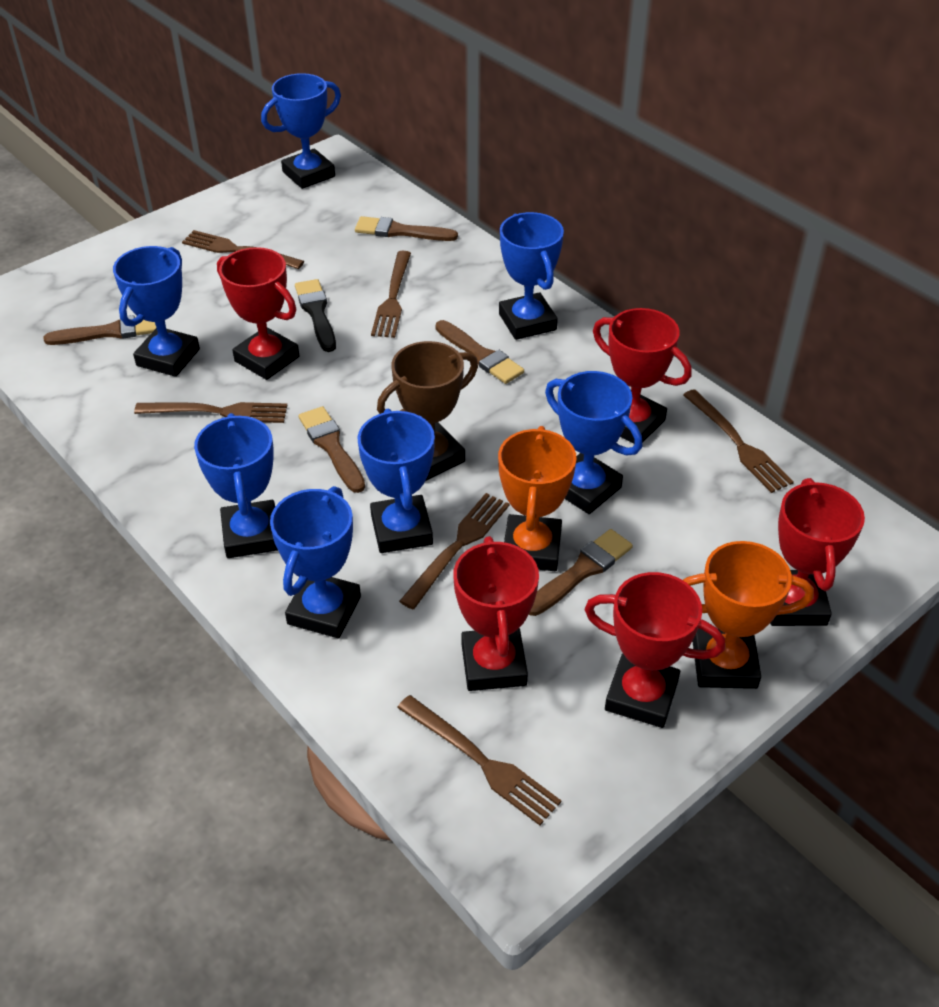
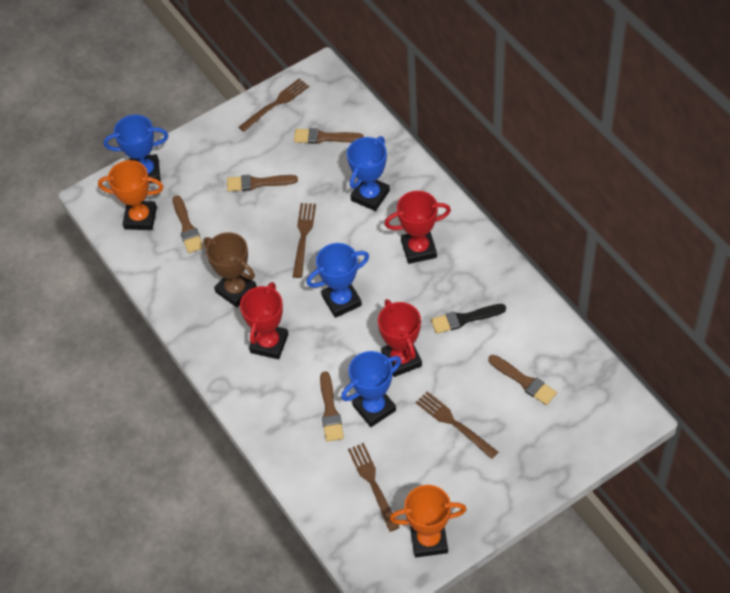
blue trophy: 7 -> 4
brown fork: 6 -> 4
red trophy: 5 -> 3

